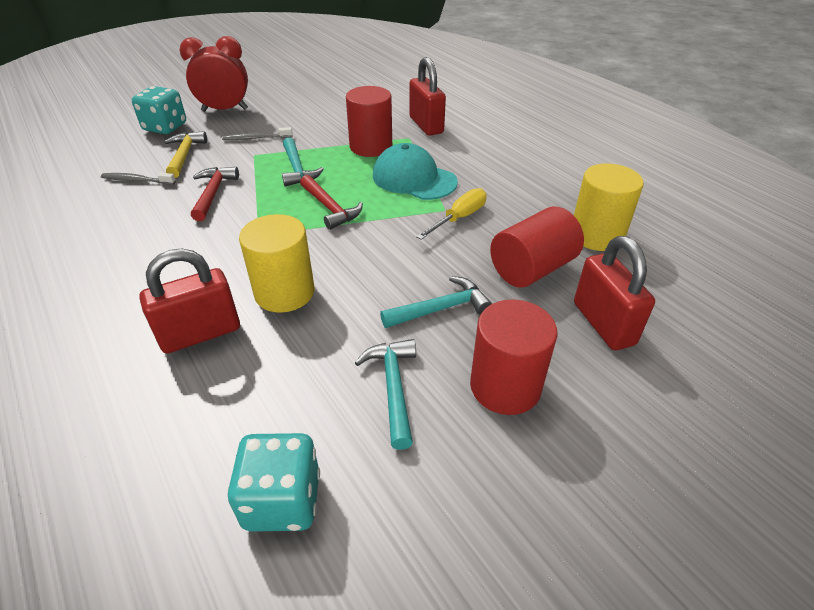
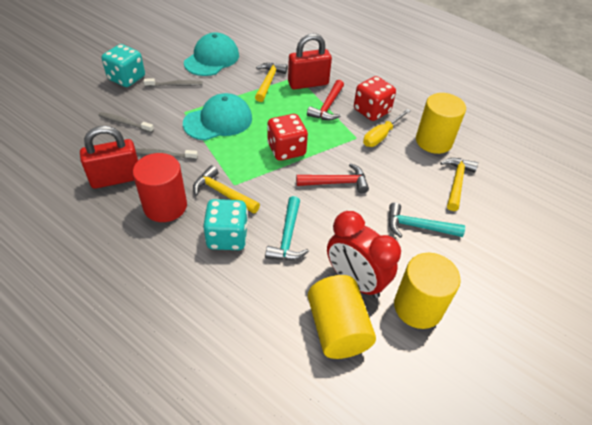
grey toothbrush: 2 -> 3
red cylinder: 3 -> 1
red dice: 0 -> 2
red padlock: 3 -> 2
turquoise cap: 1 -> 2
turquoise hammer: 3 -> 2
yellow cylinder: 2 -> 3
yellow hammer: 1 -> 3

